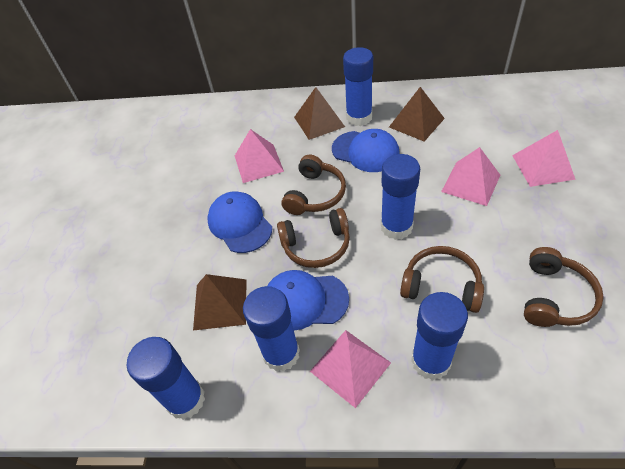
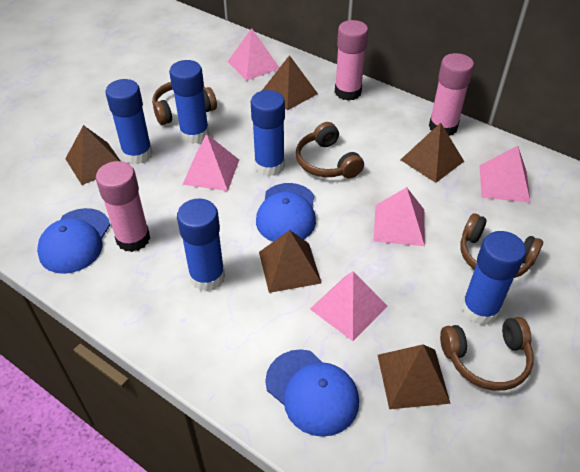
brown pyramid: 3 -> 5
pink glue stick: 0 -> 3
pink pyramid: 4 -> 5

